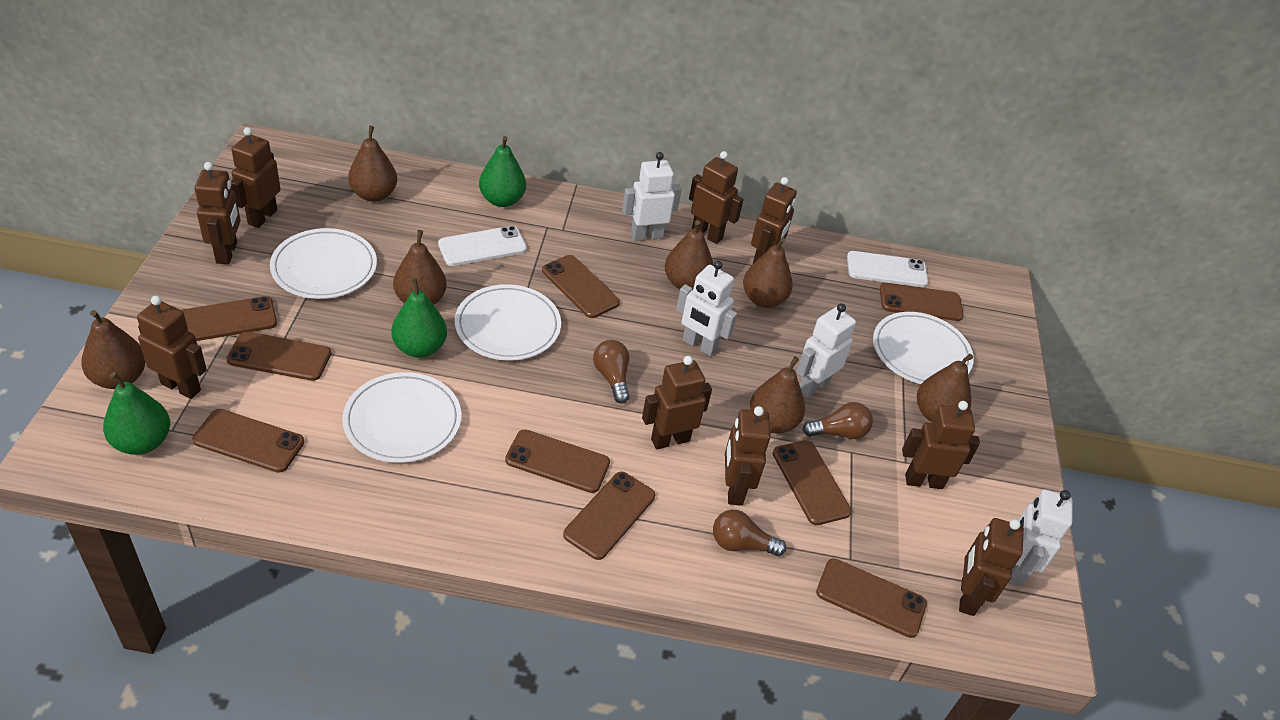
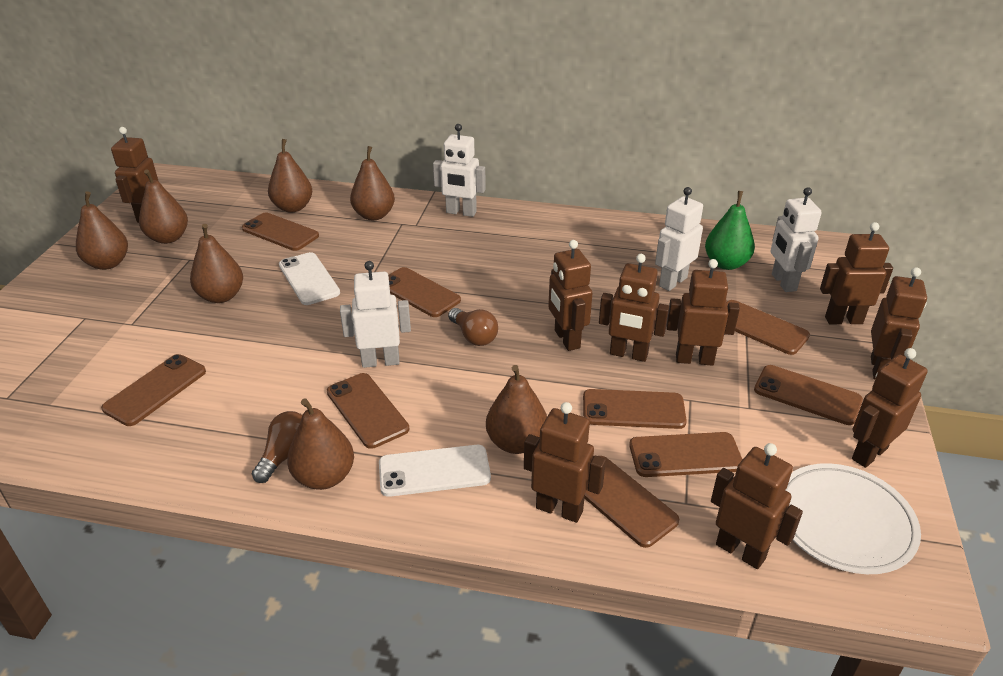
brown light bulb: 3 -> 2
green pear: 3 -> 1
white plate: 4 -> 1

